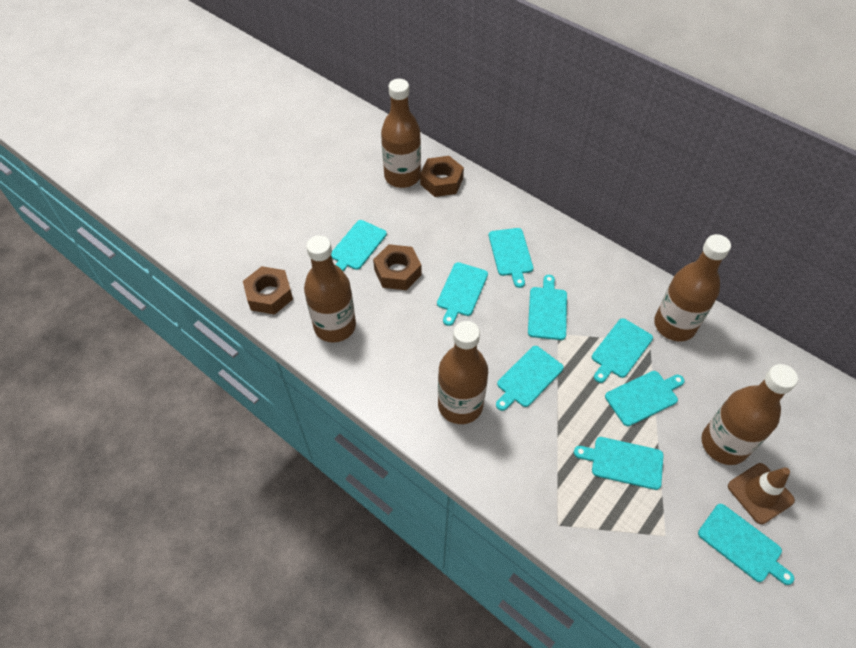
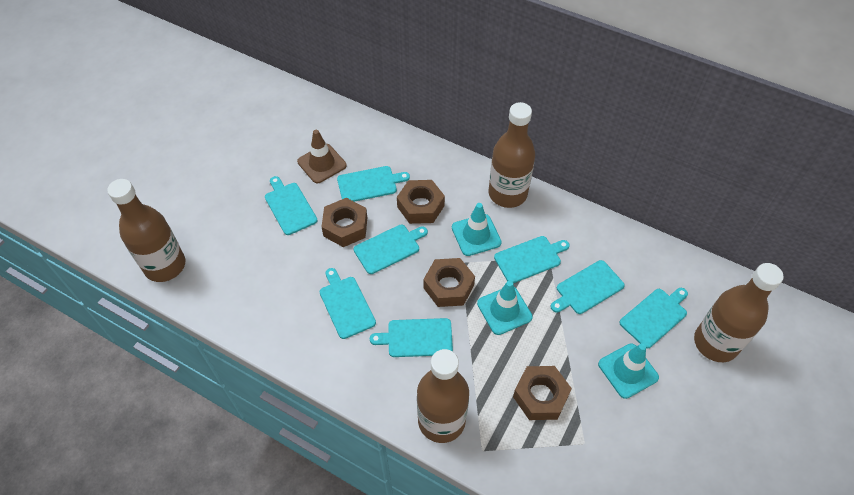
brown bottle: 5 -> 4
brown nut: 3 -> 4
turquoise cutting board: 9 -> 8
turquoise traffic cone: 0 -> 3

